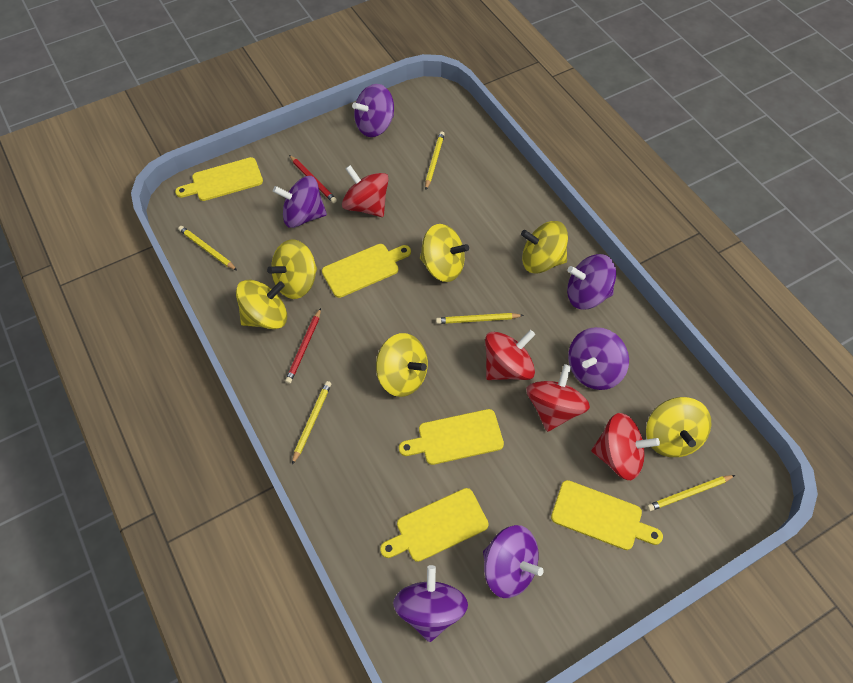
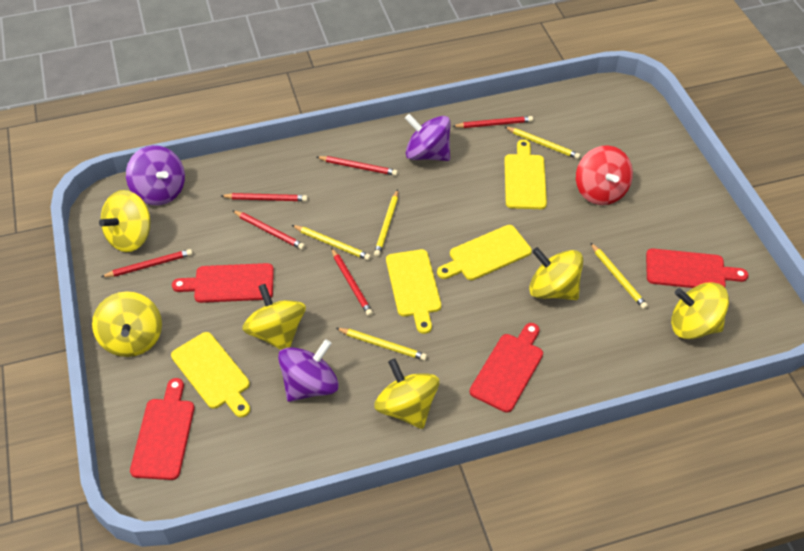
purple spinning top: 6 -> 3
red cutting board: 0 -> 4
red pencil: 2 -> 6
red spinning top: 4 -> 1
yellow cutting board: 5 -> 4

